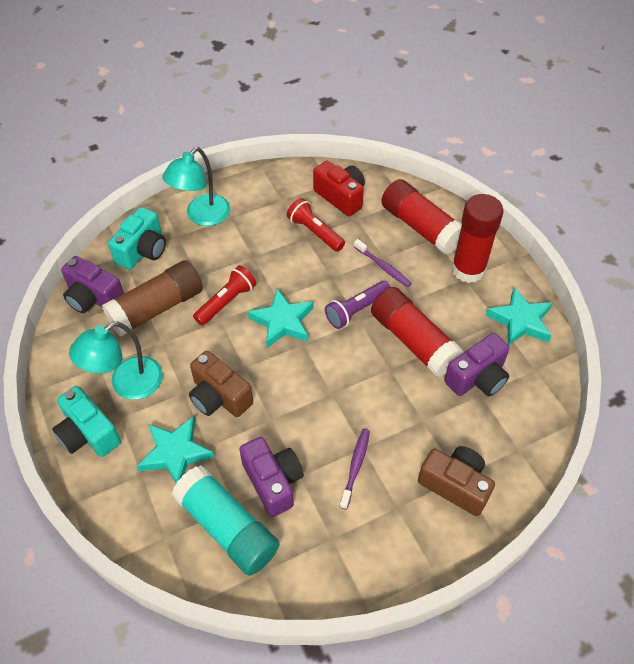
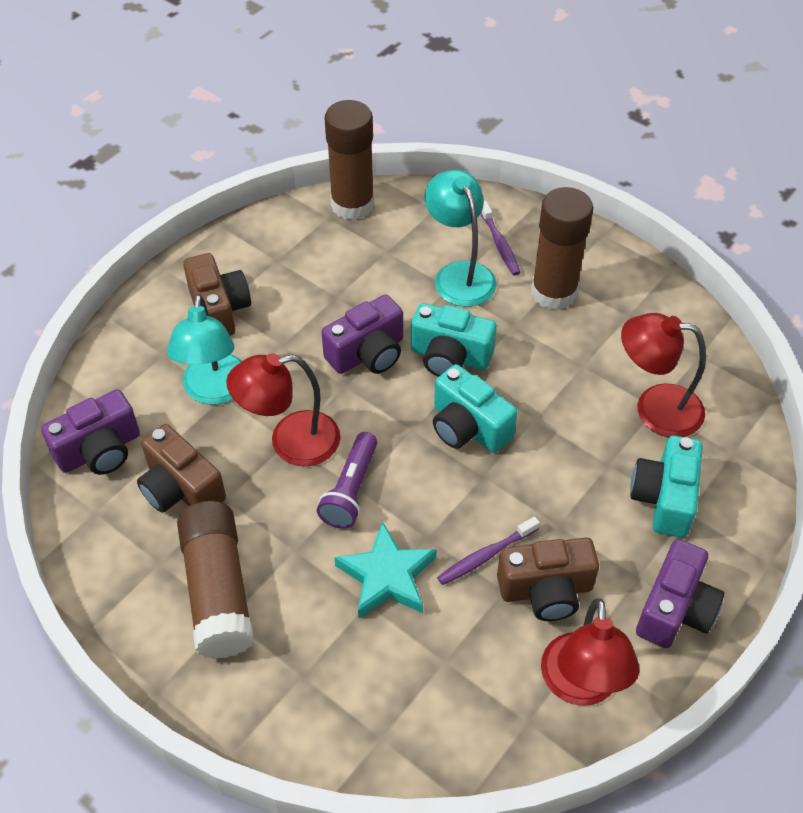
brown camera: 2 -> 3
brown glue stick: 1 -> 3
red camera: 1 -> 0
red flashlight: 2 -> 0
red glue stick: 3 -> 0
red lamp: 0 -> 3
turquoise camera: 2 -> 3
turquoise glue stick: 1 -> 0
turquoise star: 3 -> 1

